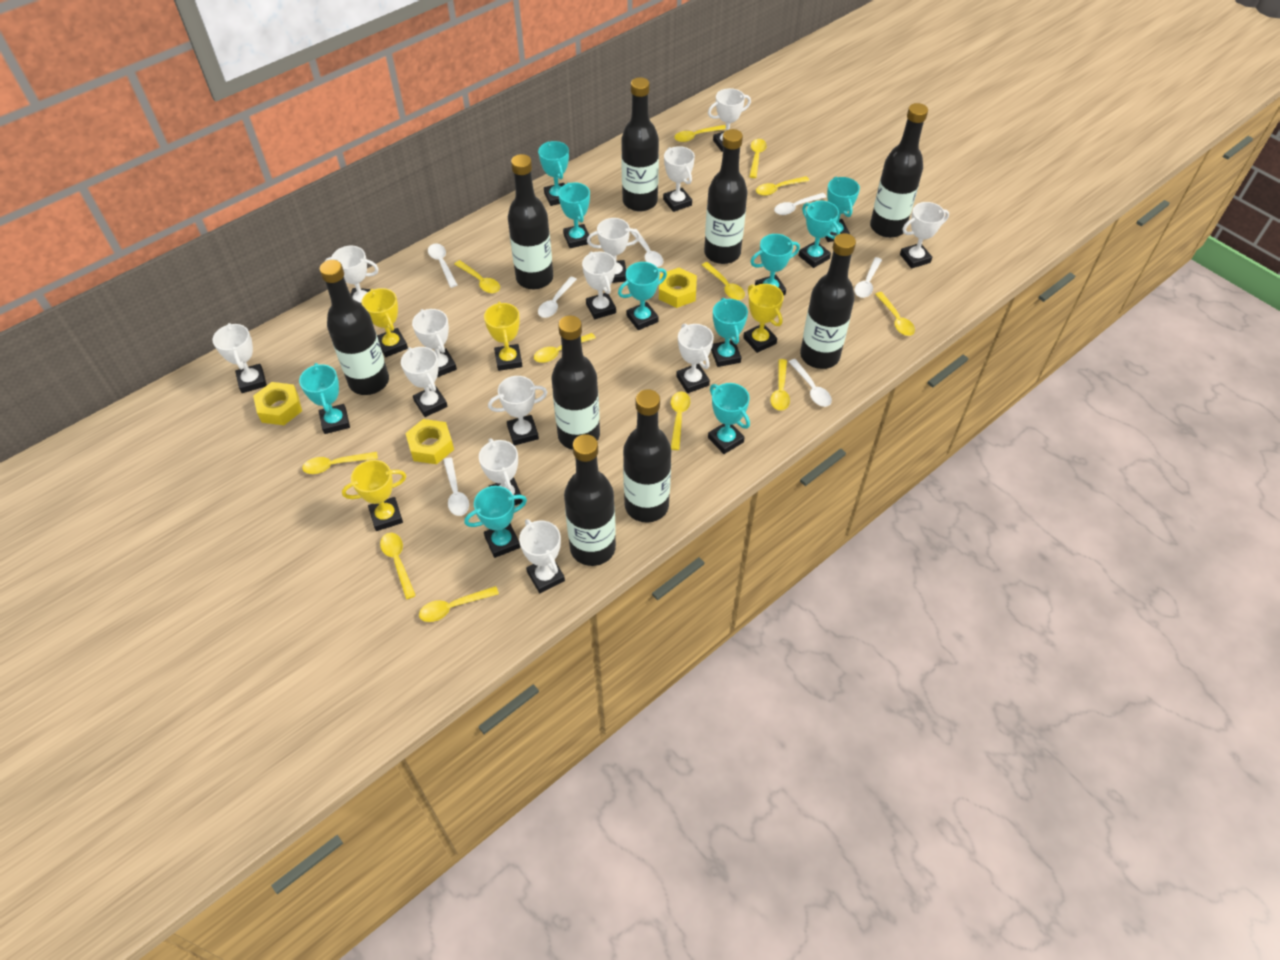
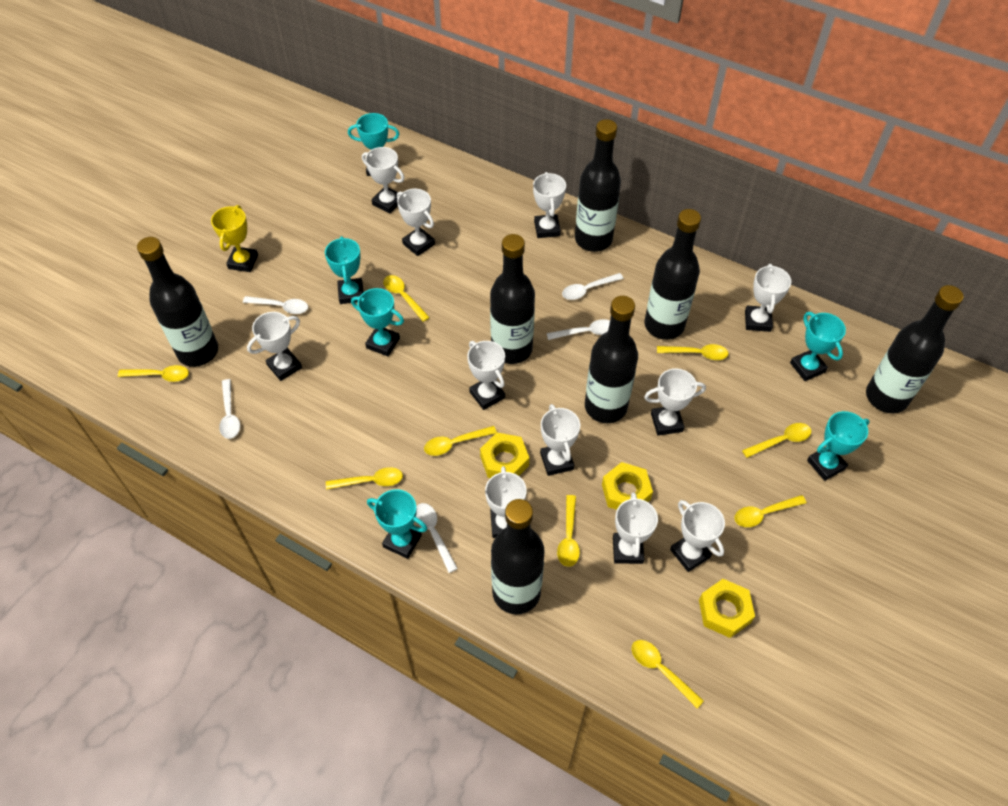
black bottle: 9 -> 7
turquoise trophy: 10 -> 6
white spoon: 7 -> 5
white trophy: 13 -> 11
yellow spoon: 12 -> 9
yellow trophy: 4 -> 1

